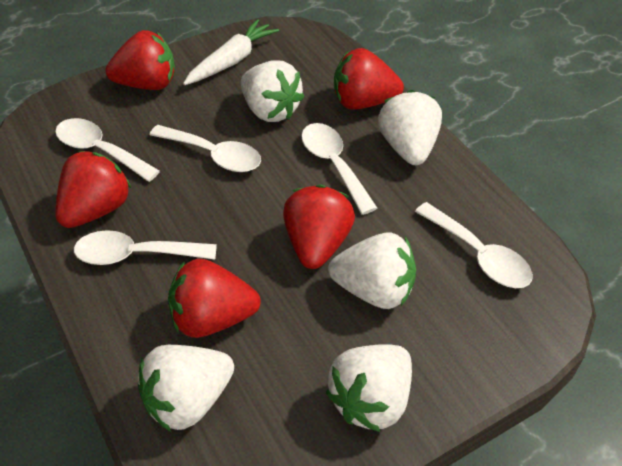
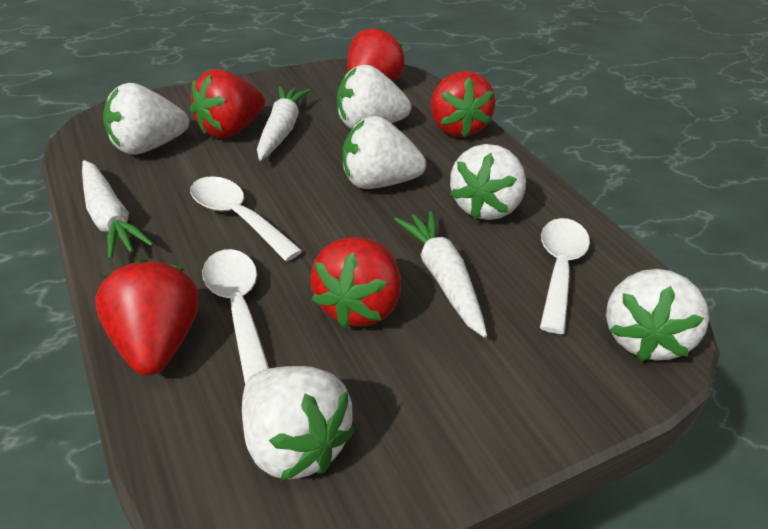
white carrot: 1 -> 3
white spoon: 5 -> 3
white strawberry: 5 -> 6

